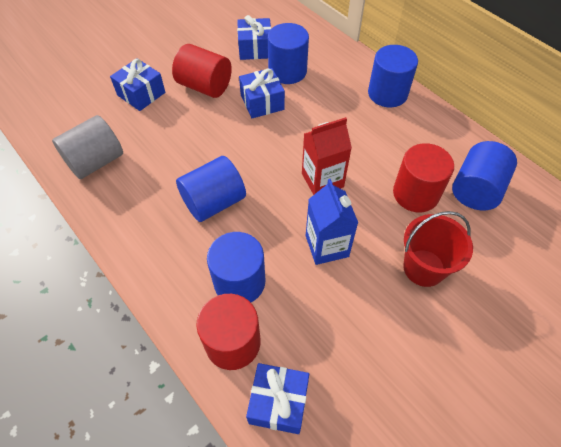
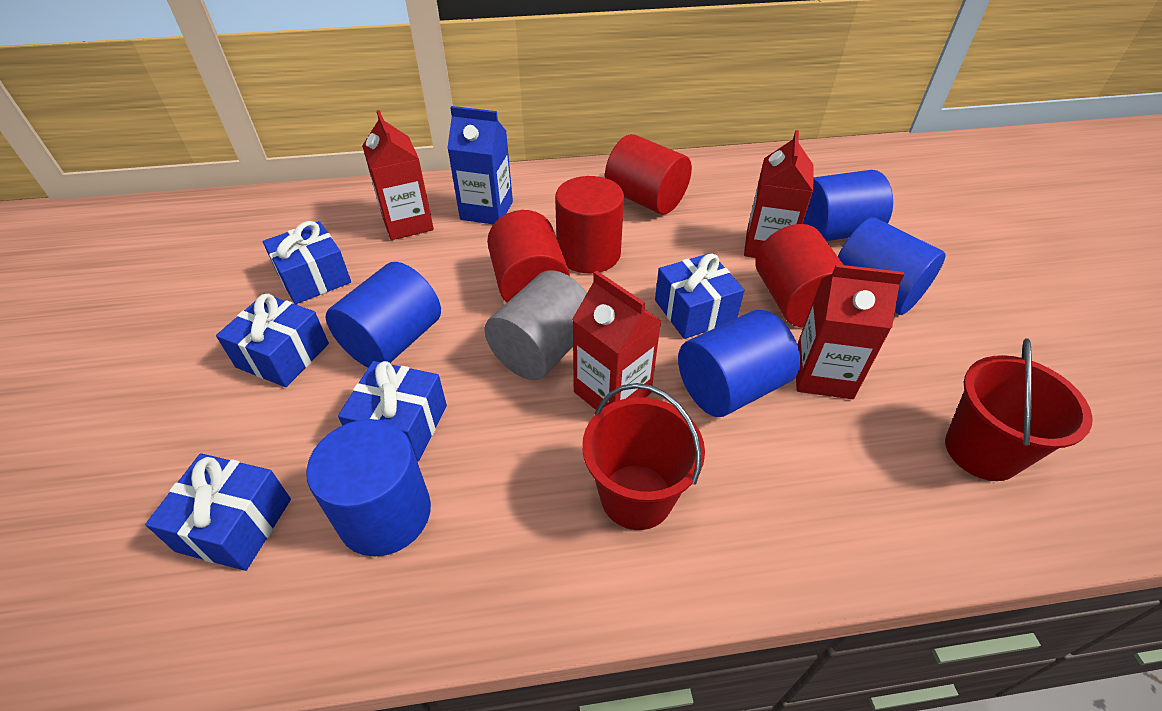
blue gift: 4 -> 5
red bucket: 1 -> 2
red carton: 1 -> 4
red cylinder: 3 -> 4

